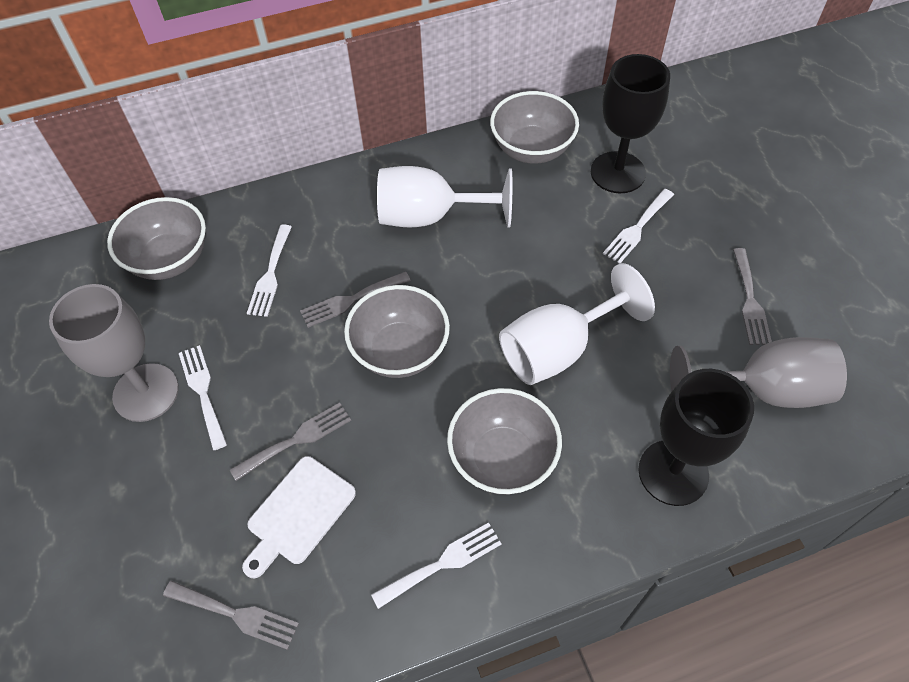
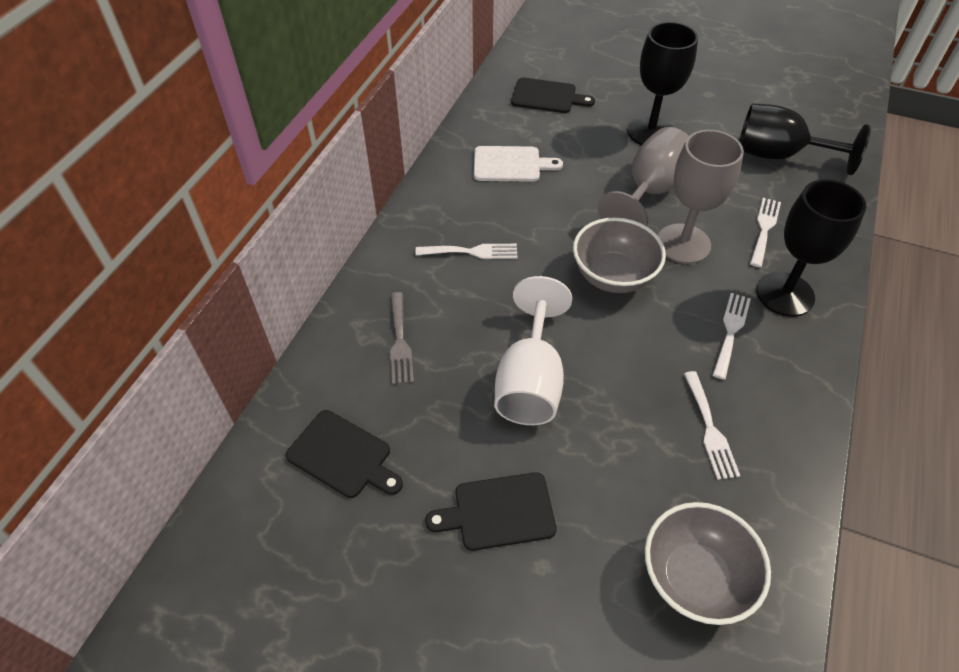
black cutting board: 0 -> 3
black goblet: 2 -> 3
grey bowl: 4 -> 2
grey fork: 4 -> 1
white goblet: 2 -> 1

